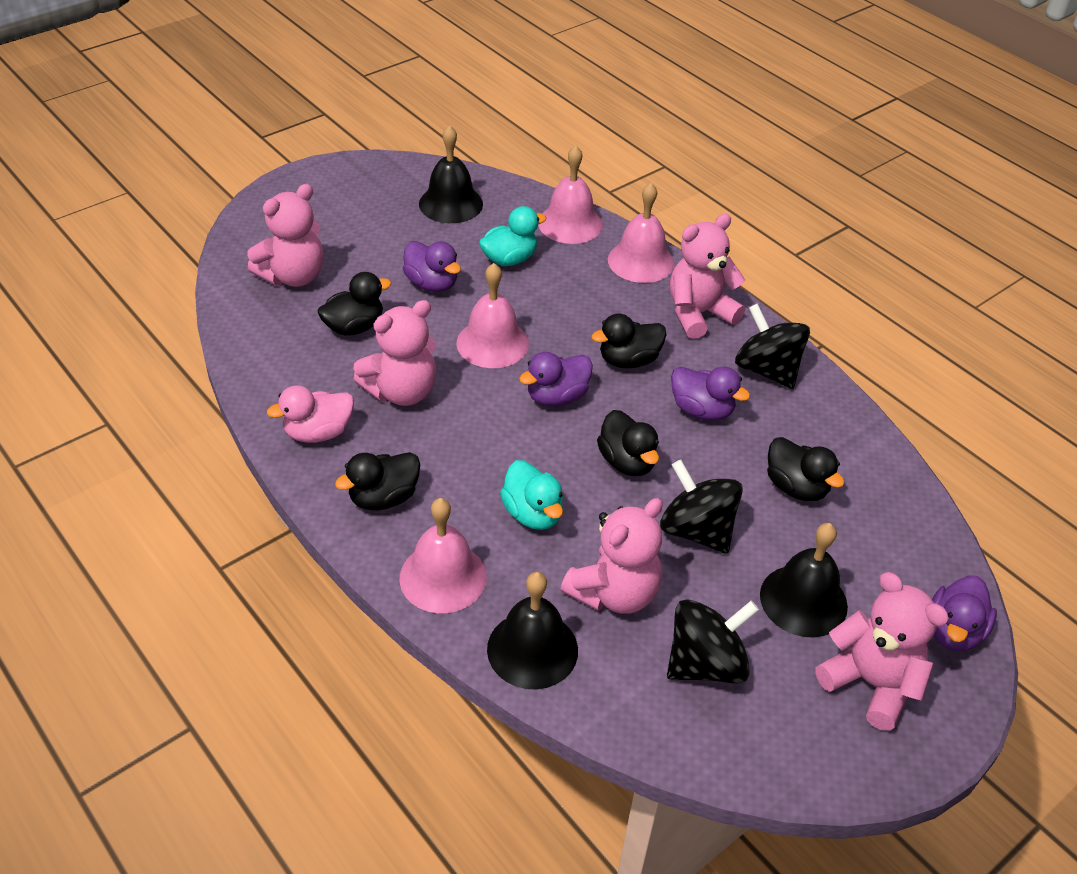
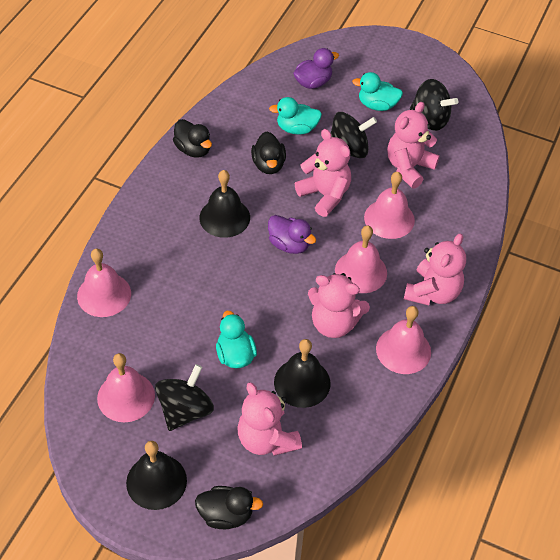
black duck: 5 -> 3
pink bell: 4 -> 5
pink duck: 1 -> 0
purple duck: 4 -> 2
turquoise duck: 2 -> 3

